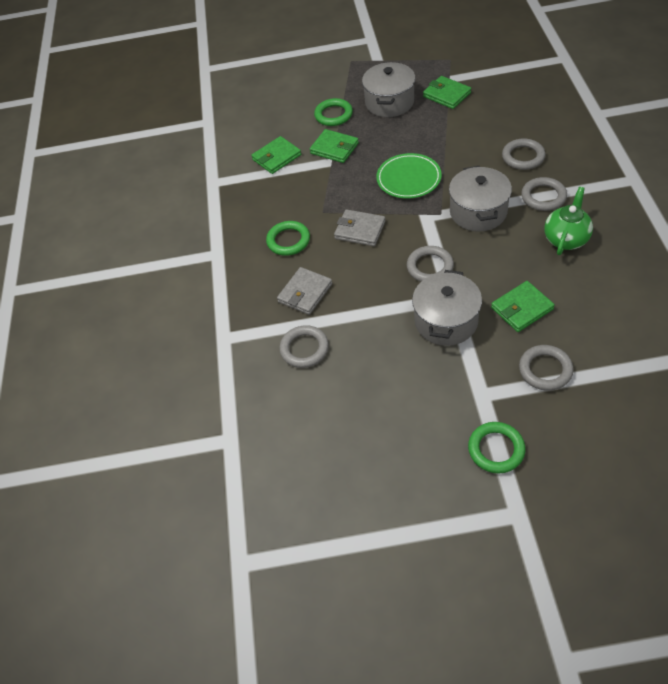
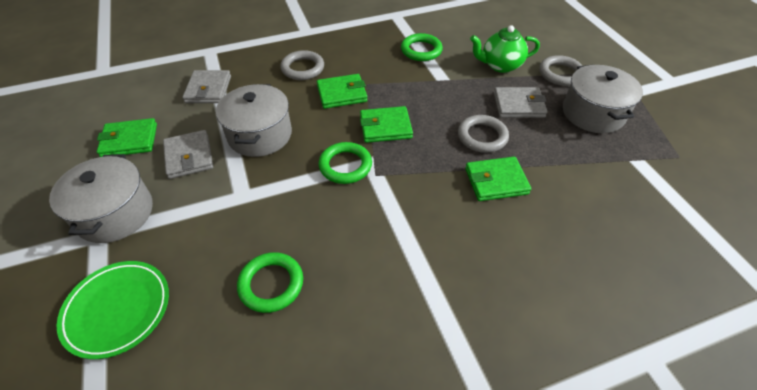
grey ring: 5 -> 3
grey wallet: 2 -> 3

